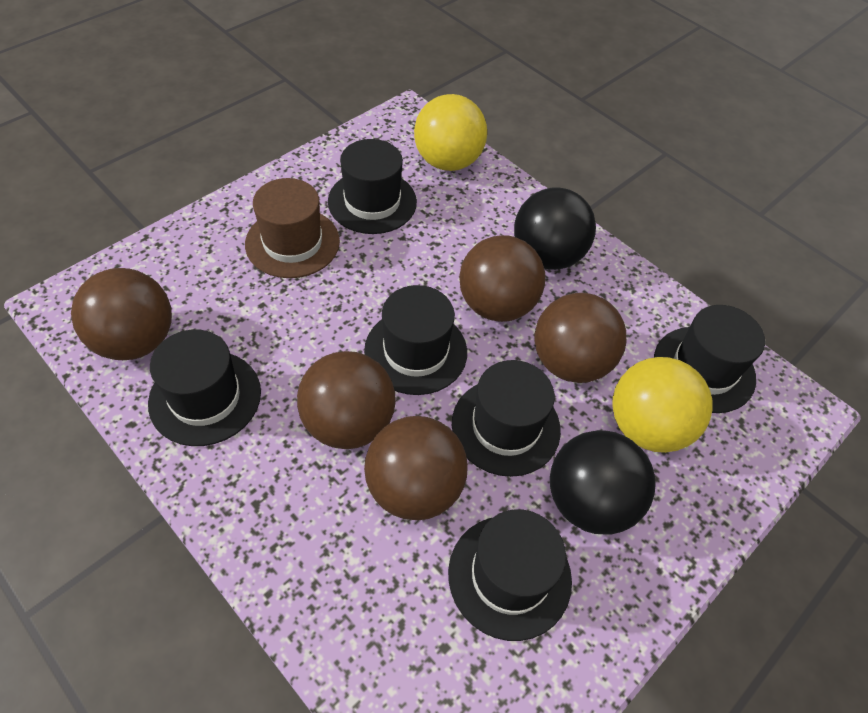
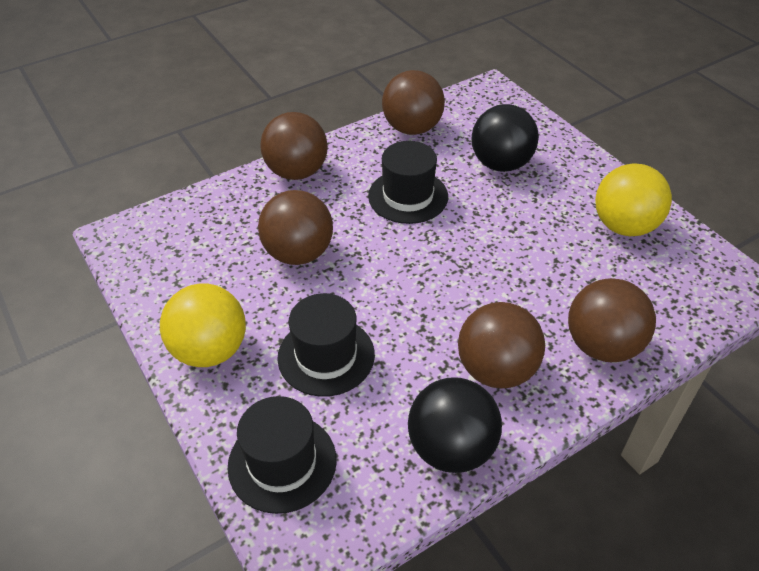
black hat: 6 -> 3
brown hat: 1 -> 0

